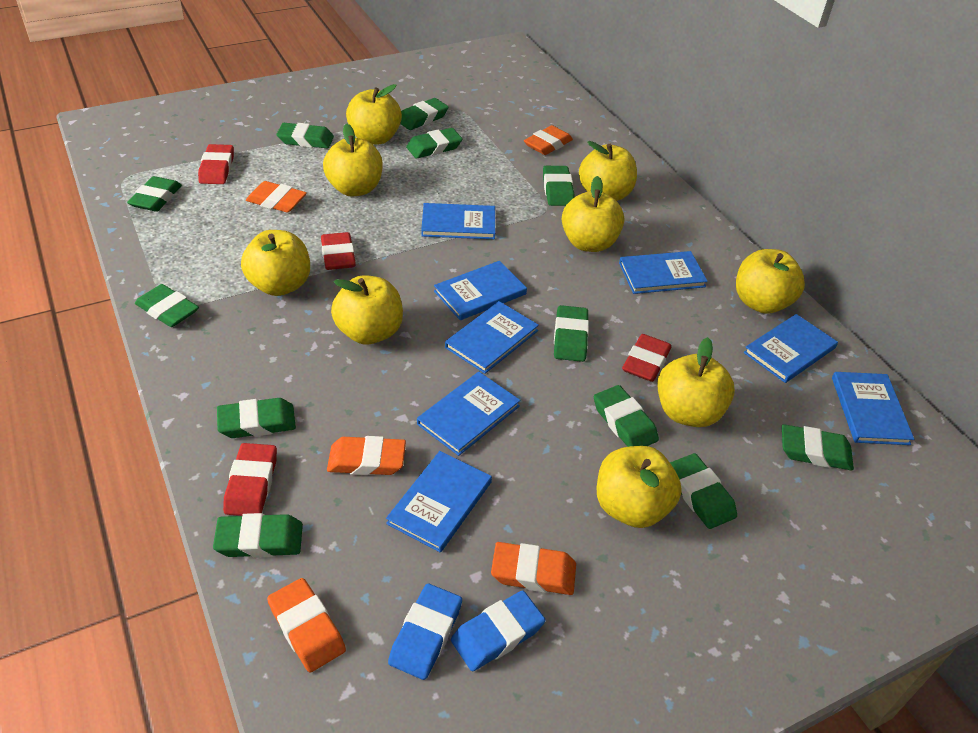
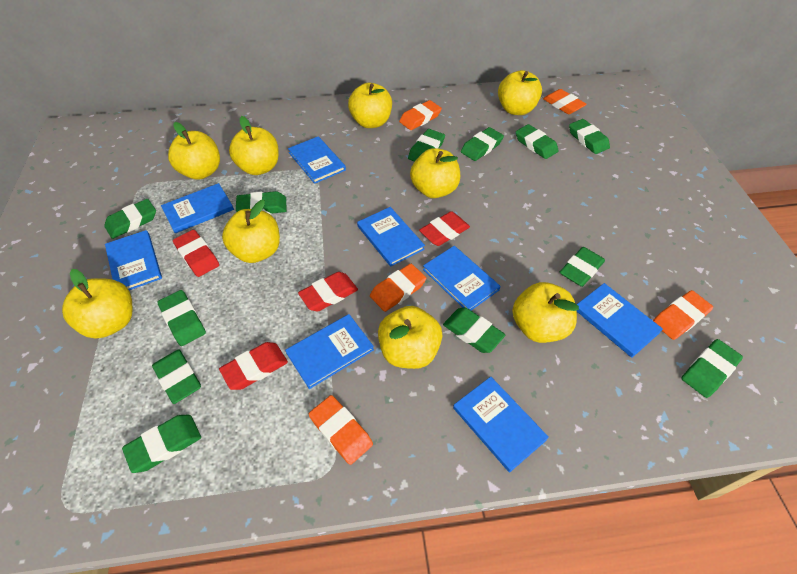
blue eraser: 2 -> 0

